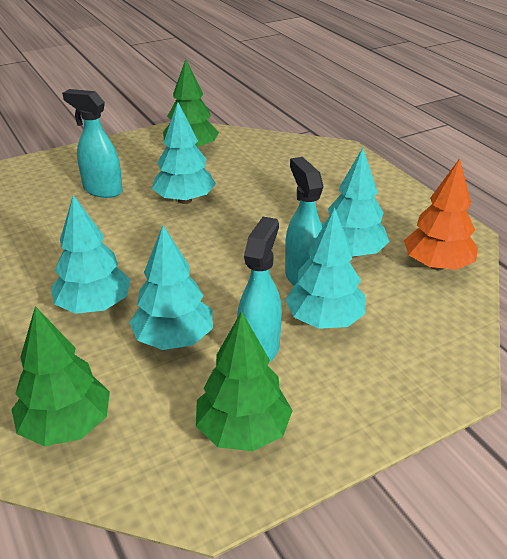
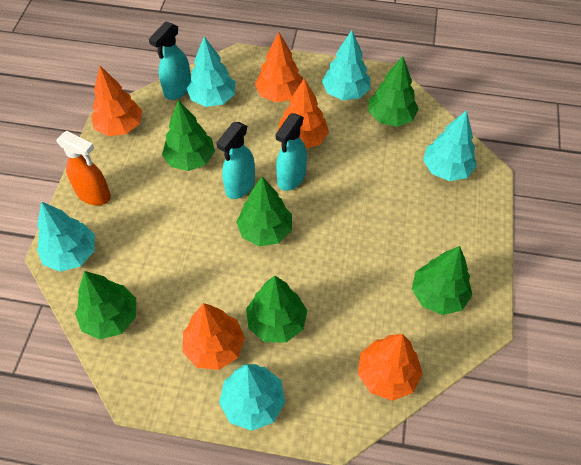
green tree: 3 -> 6
orange spray bottle: 0 -> 1
orange tree: 1 -> 5

